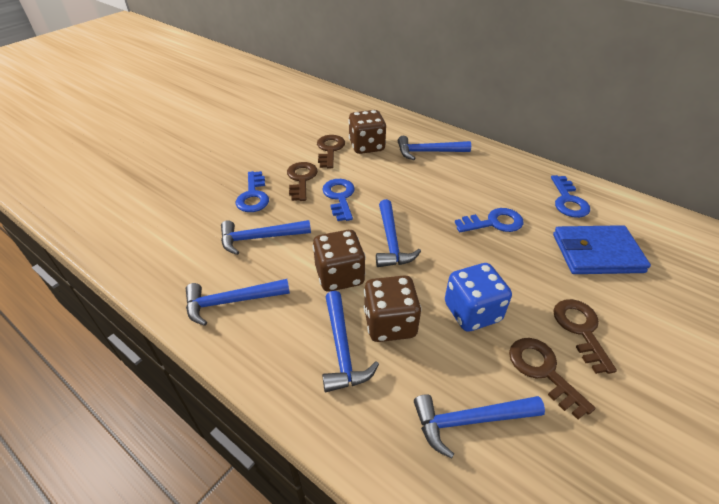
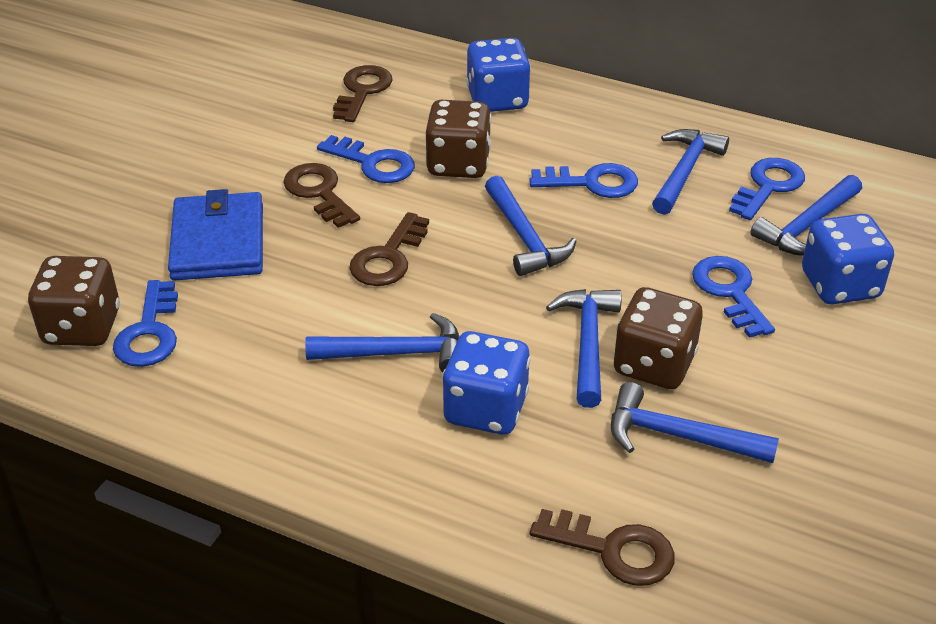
blue dice: 1 -> 3
blue key: 4 -> 5

